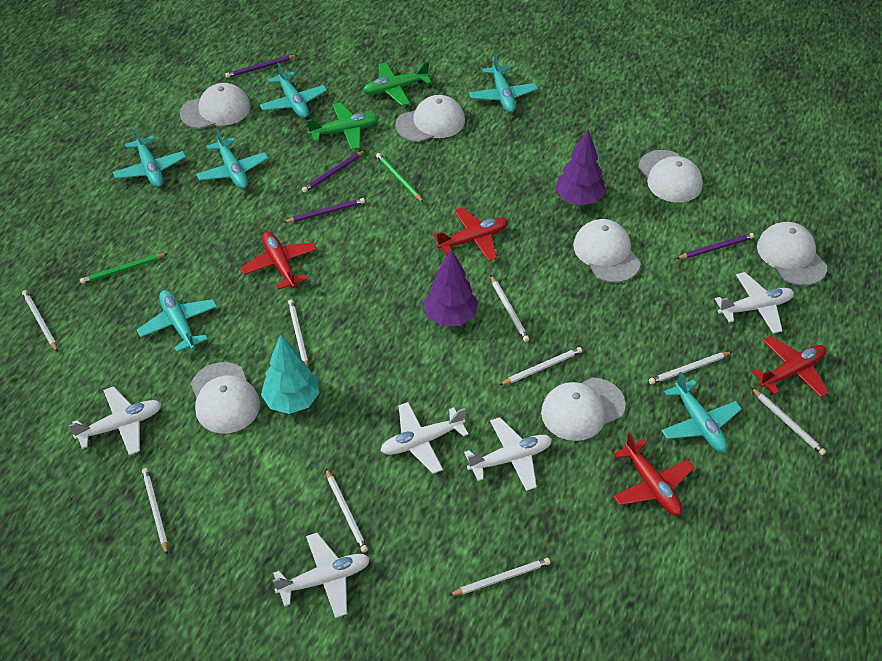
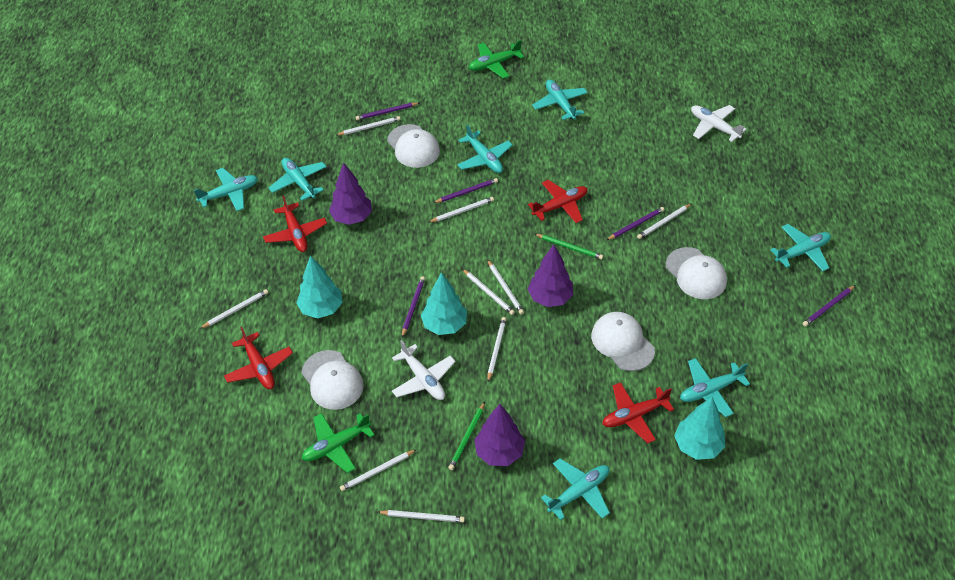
purple pencil: 4 -> 5
purple tree: 2 -> 3
turquoise plane: 6 -> 7
turquoise tree: 1 -> 3
white cap: 7 -> 4
white plane: 5 -> 2

